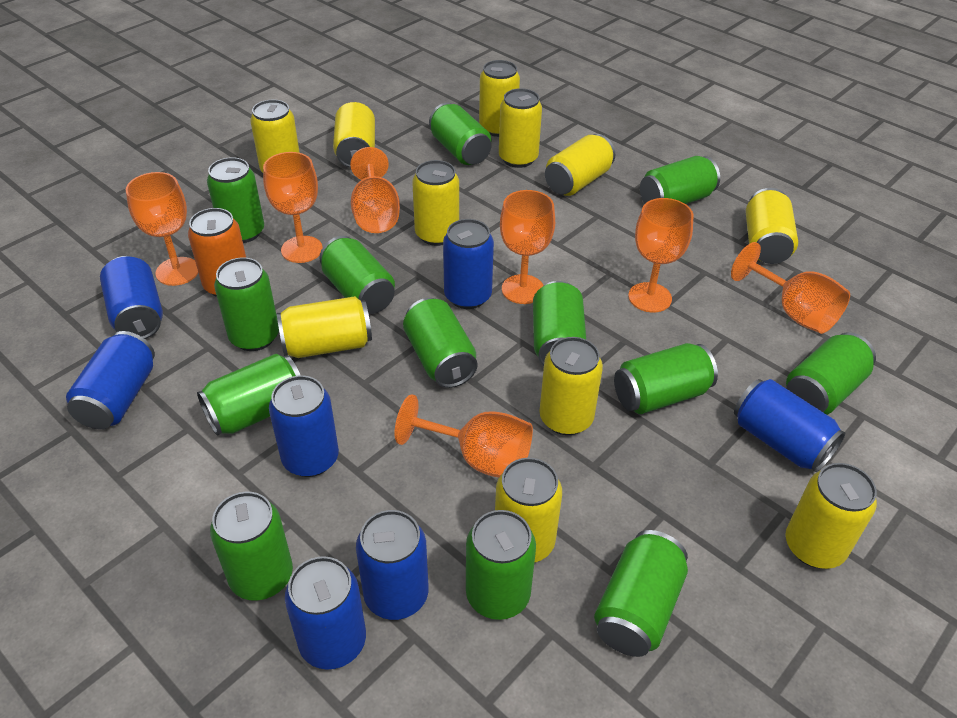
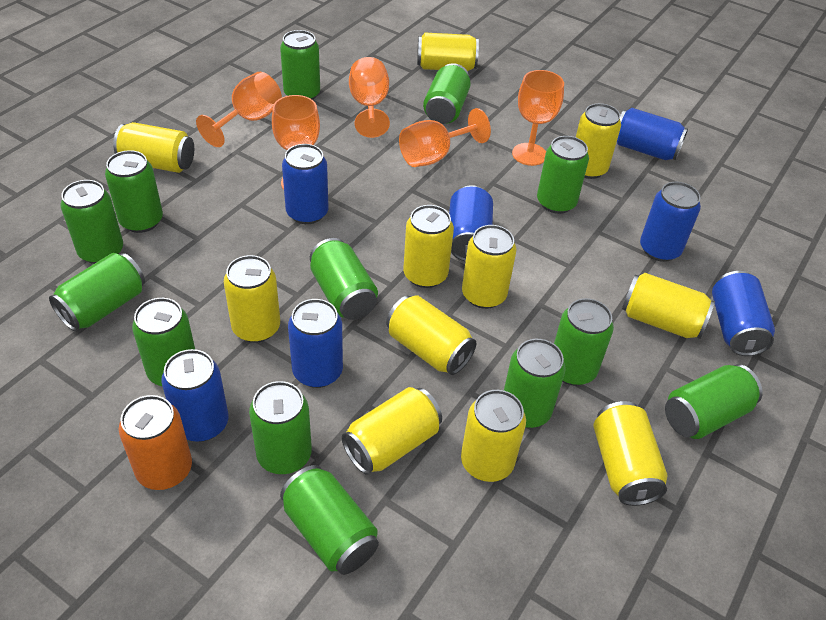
orange goblet: 7 -> 5

